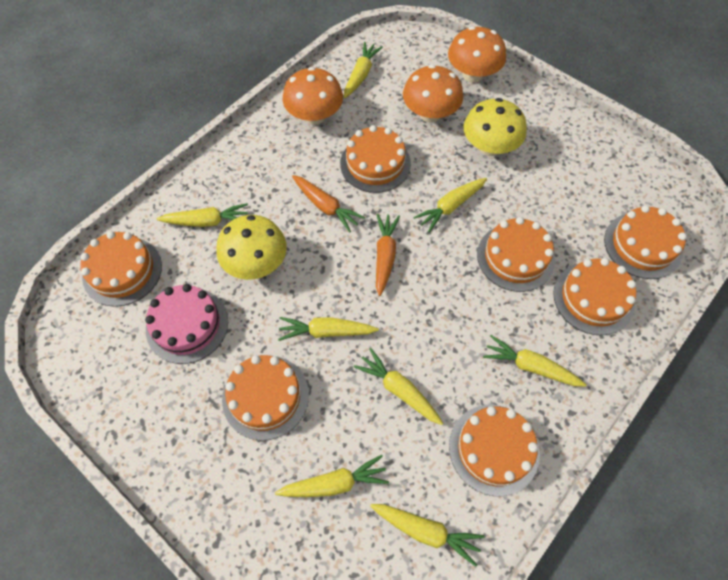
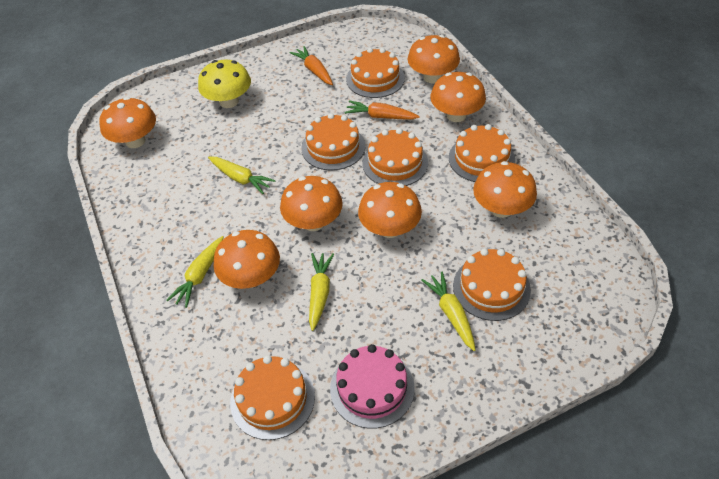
orange cake: 7 -> 6
orange mushroom: 3 -> 7
yellow carrot: 8 -> 4
yellow mushroom: 2 -> 1

